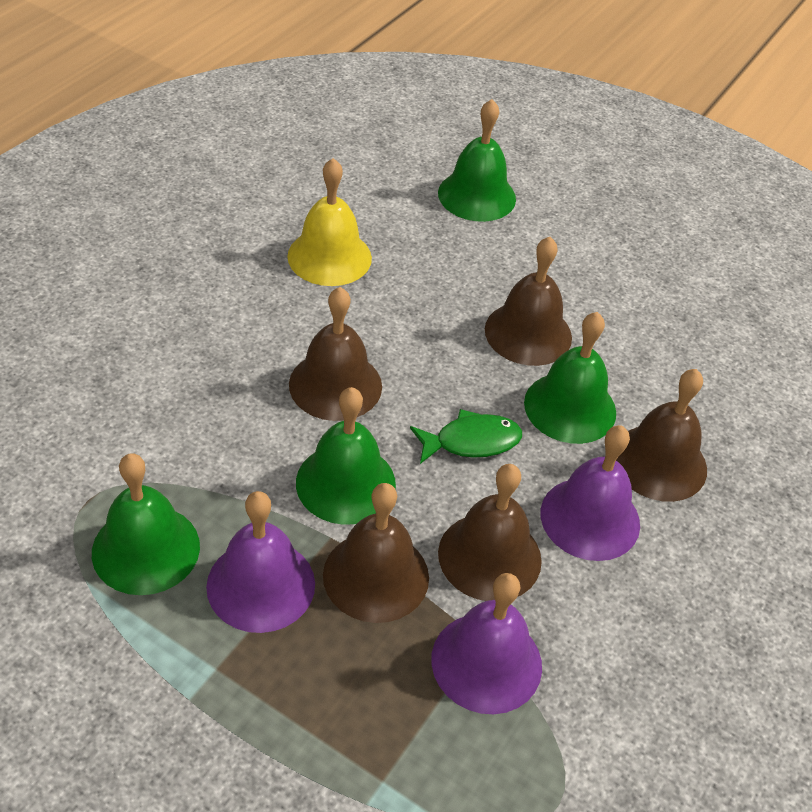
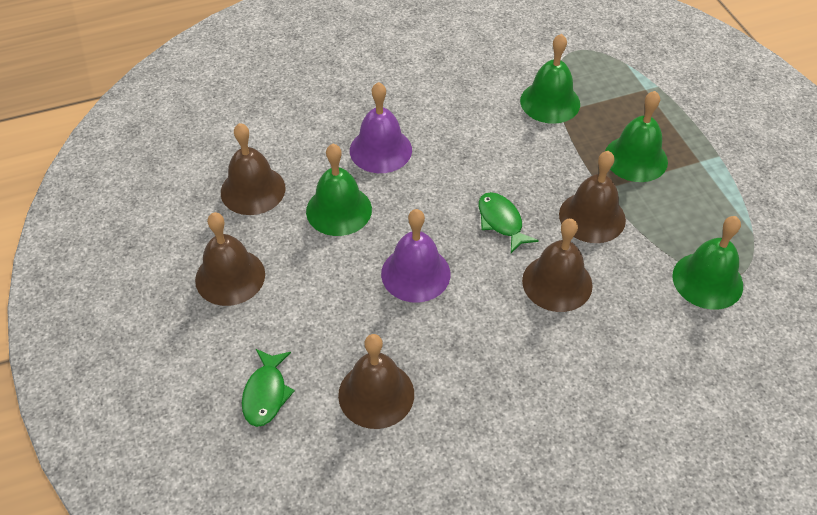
green fish: 1 -> 2
purple bell: 3 -> 2
yellow bell: 1 -> 0

